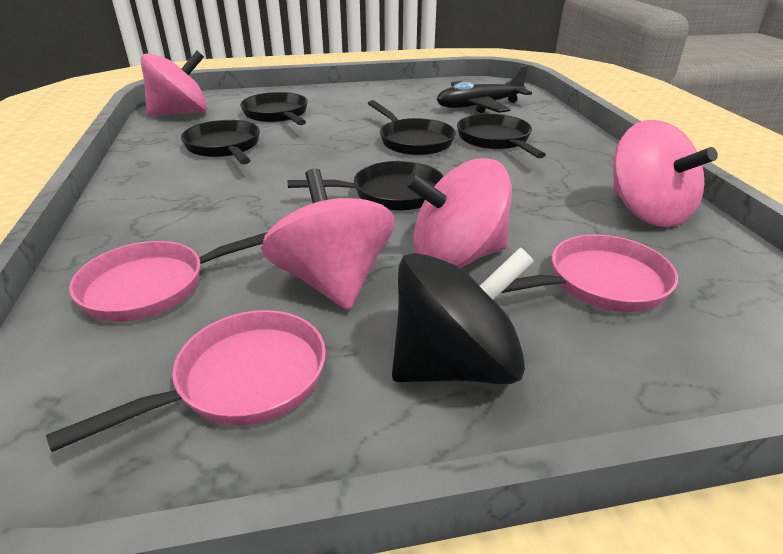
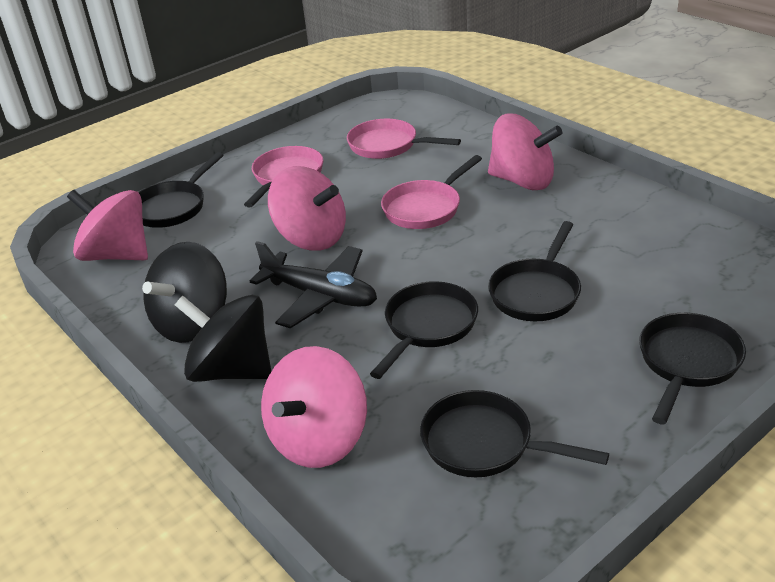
black spinning top: 1 -> 2

